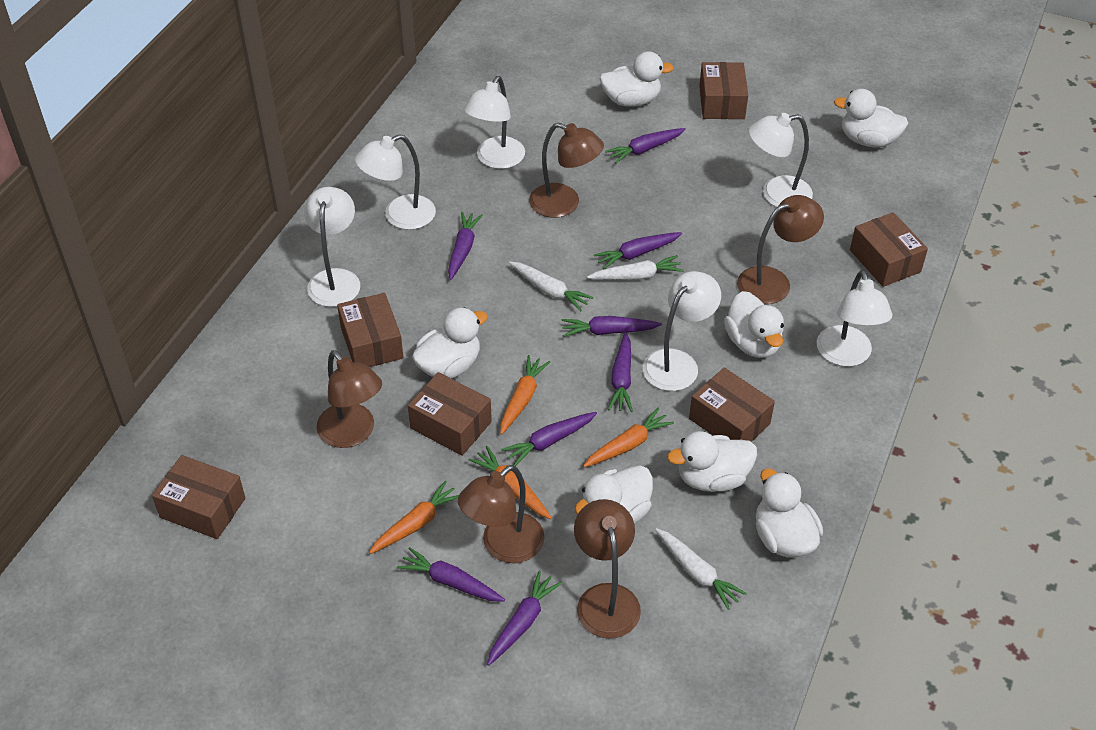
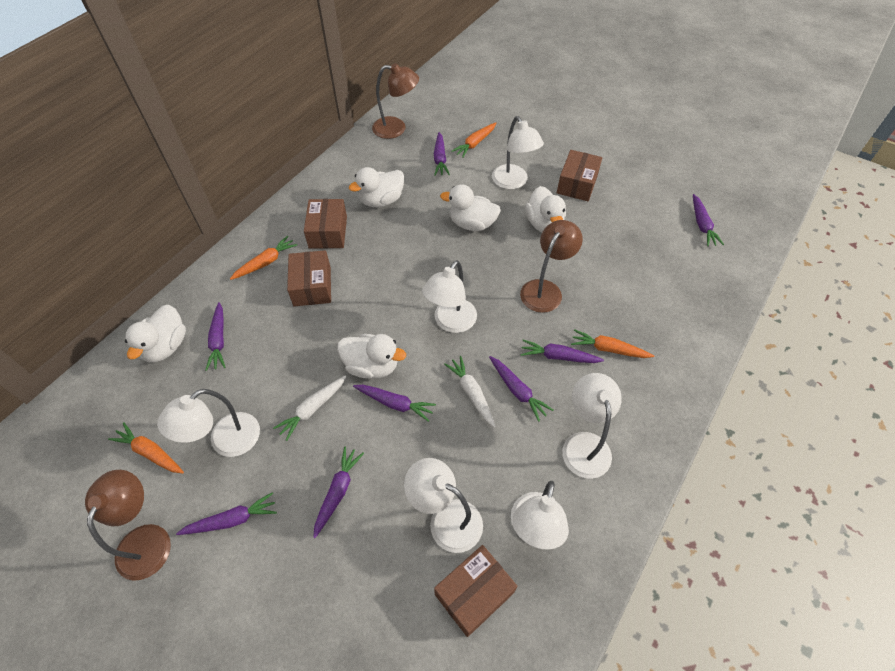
brown box: 6 -> 4
brown lamp: 5 -> 3
white carrot: 3 -> 2
white duck: 7 -> 5

